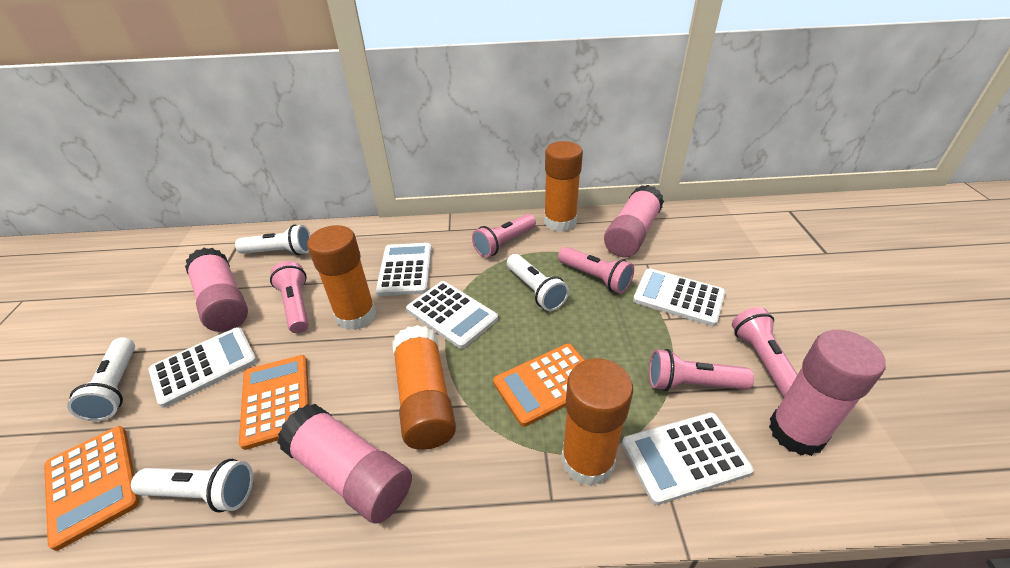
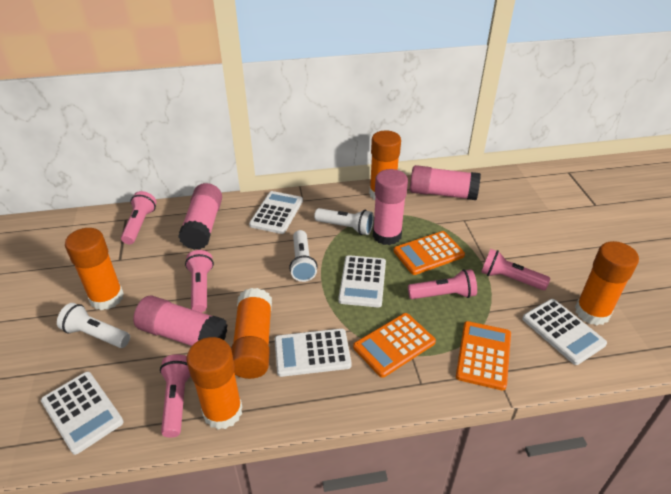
orange glue stick: 4 -> 5
white flashlight: 4 -> 3

